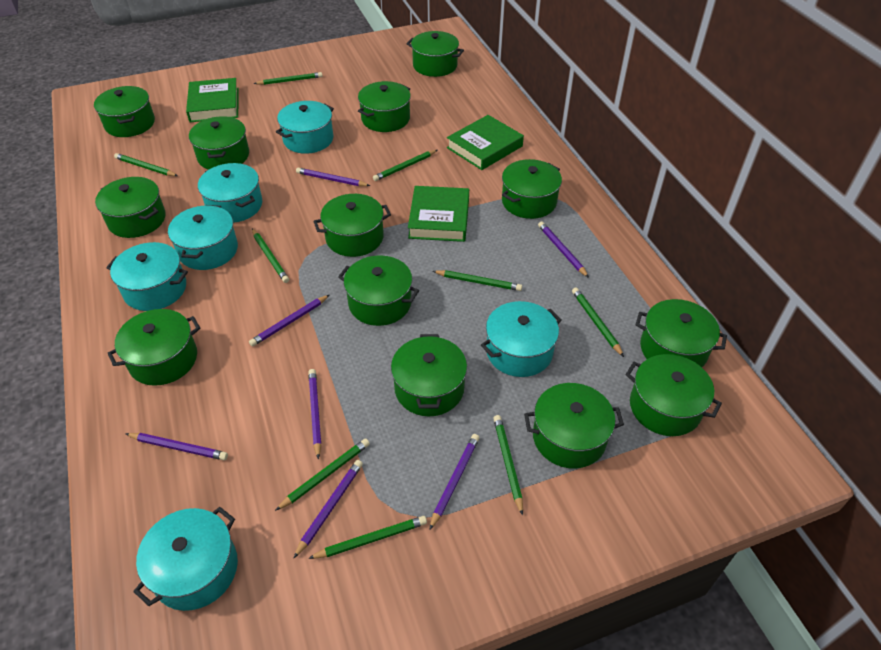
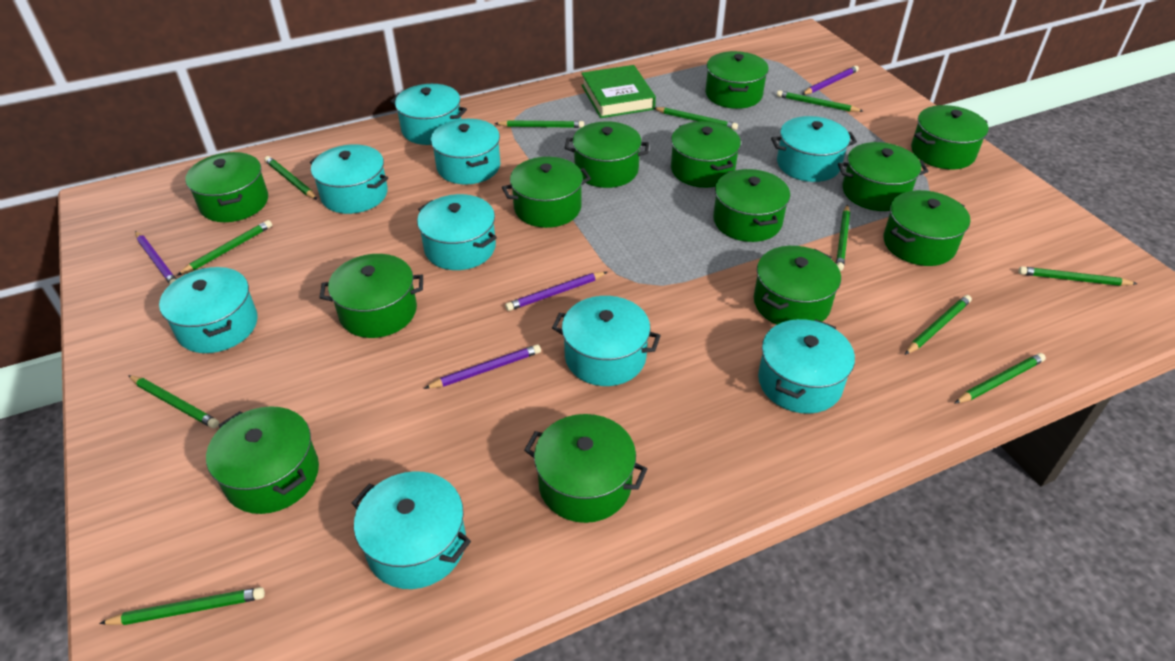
green book: 3 -> 1
green pencil: 9 -> 11
purple pencil: 7 -> 4
turquoise pot: 6 -> 9

